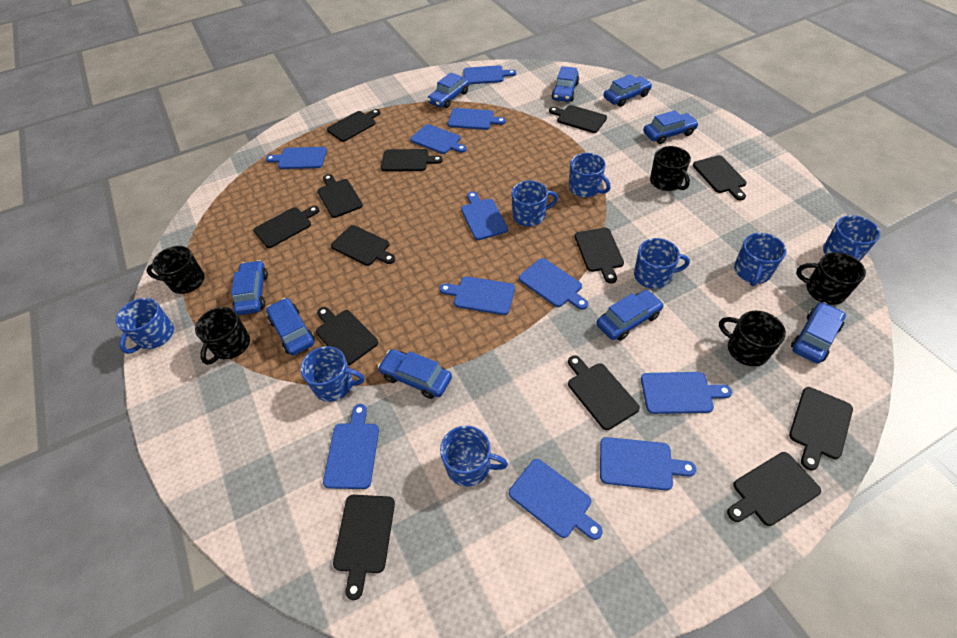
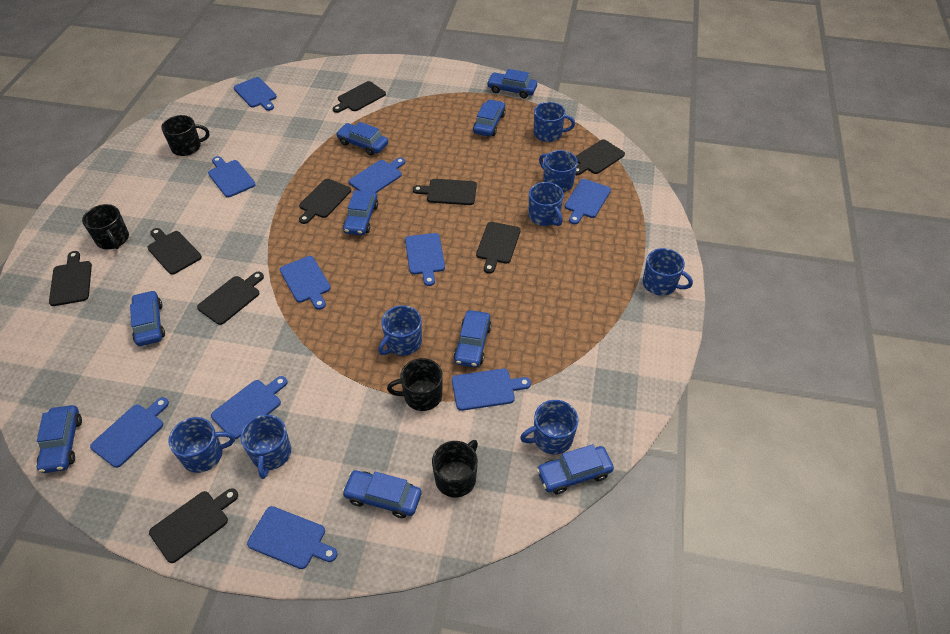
black cutting board: 13 -> 9
black mug: 5 -> 4
blue cutting board: 11 -> 10

